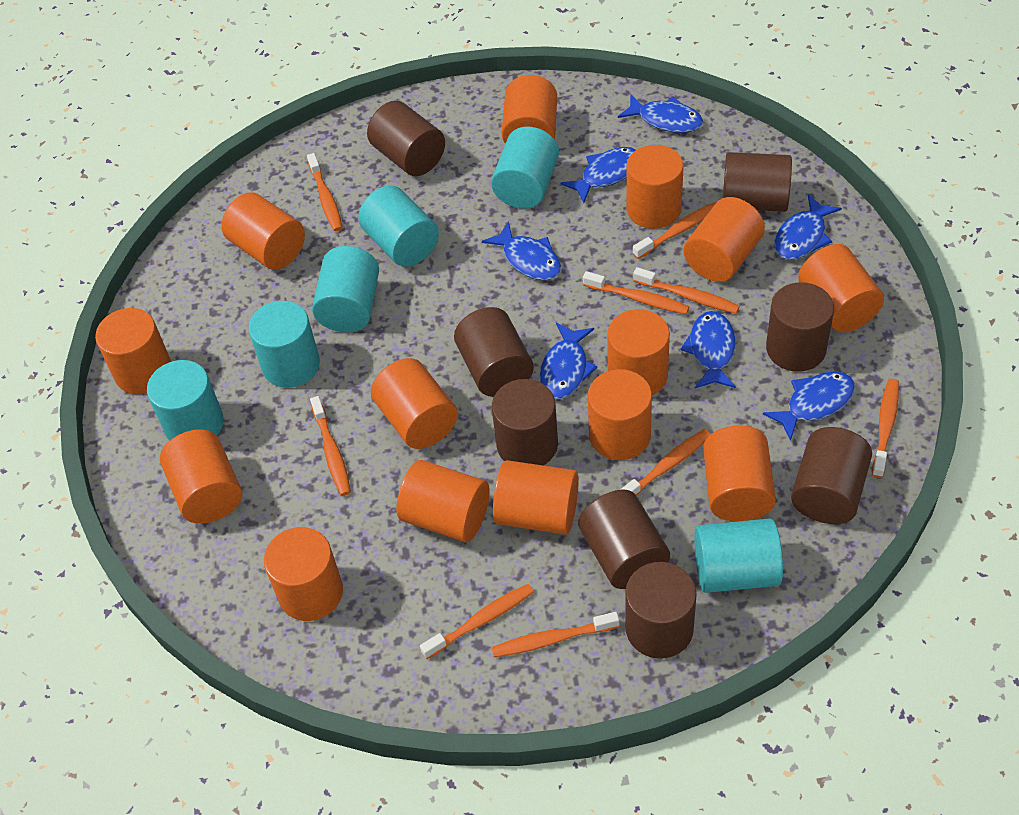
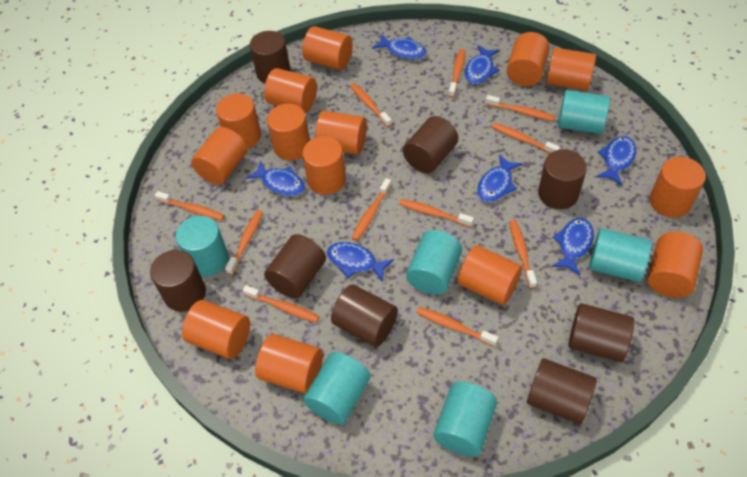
orange toothbrush: 9 -> 11

